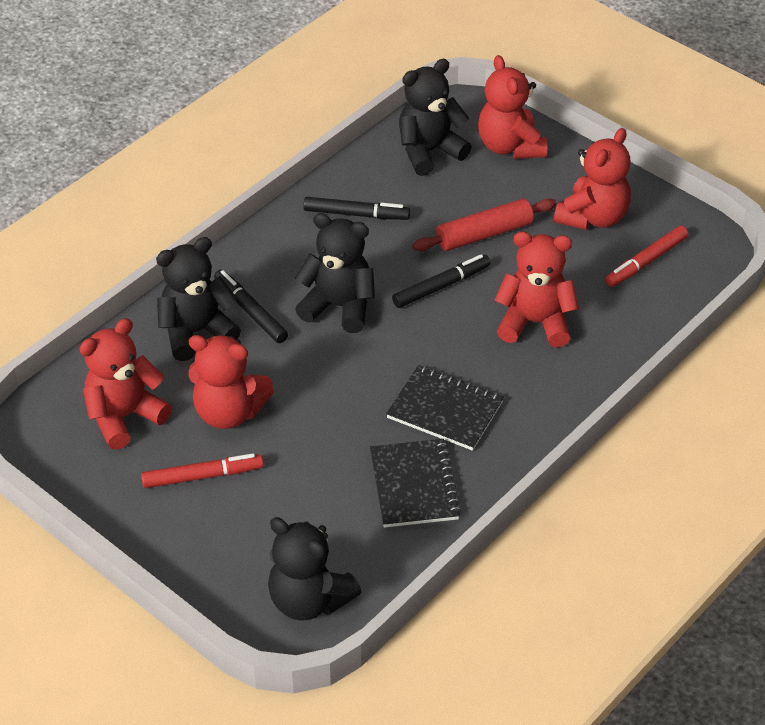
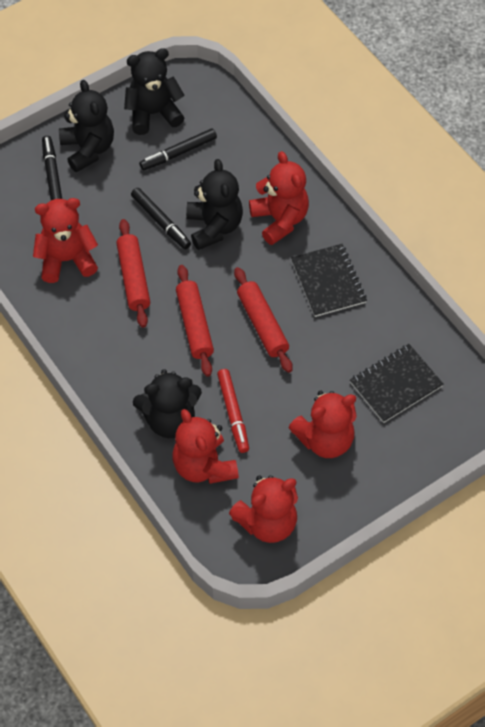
red marker: 2 -> 1
red rolling pin: 1 -> 3

